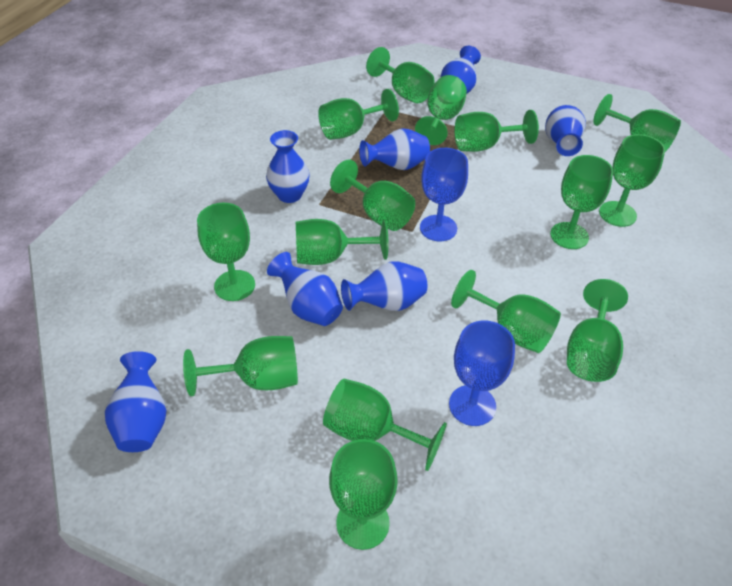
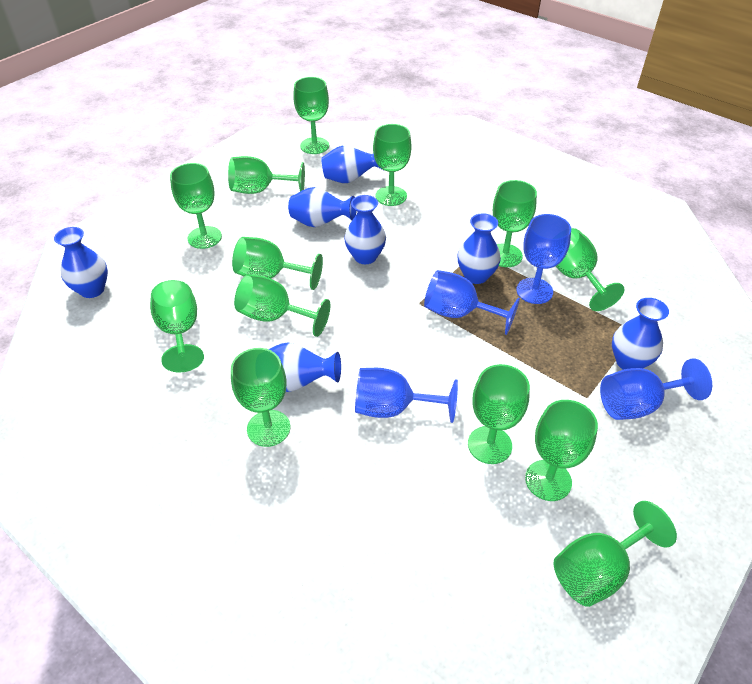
blue goblet: 2 -> 4
green goblet: 15 -> 13

